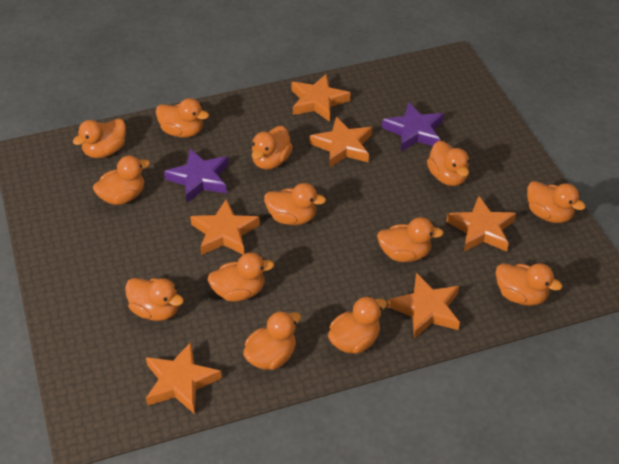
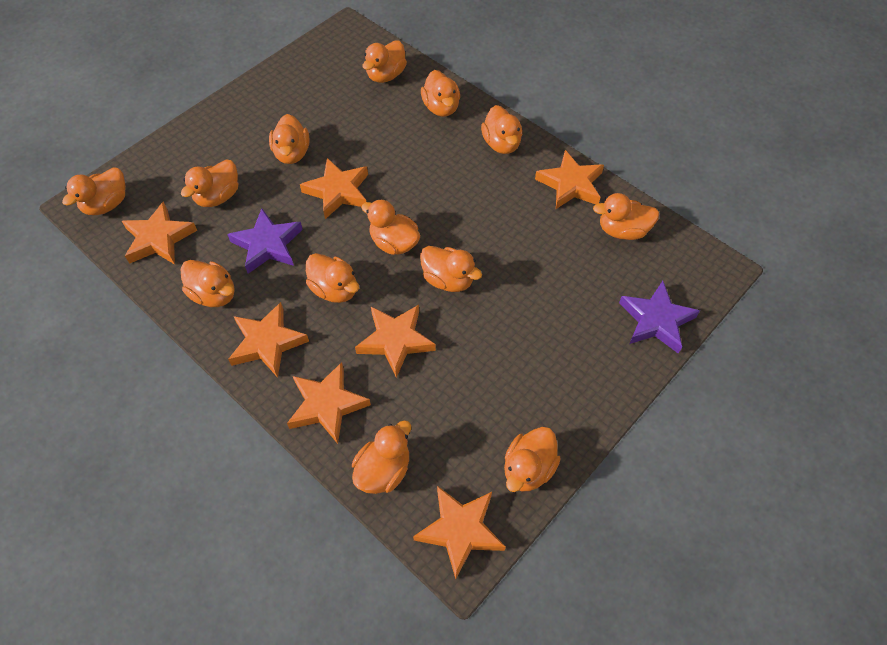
orange star: 6 -> 7

